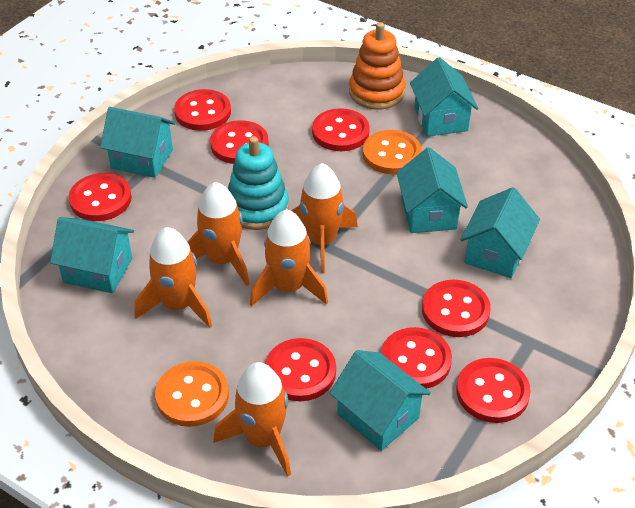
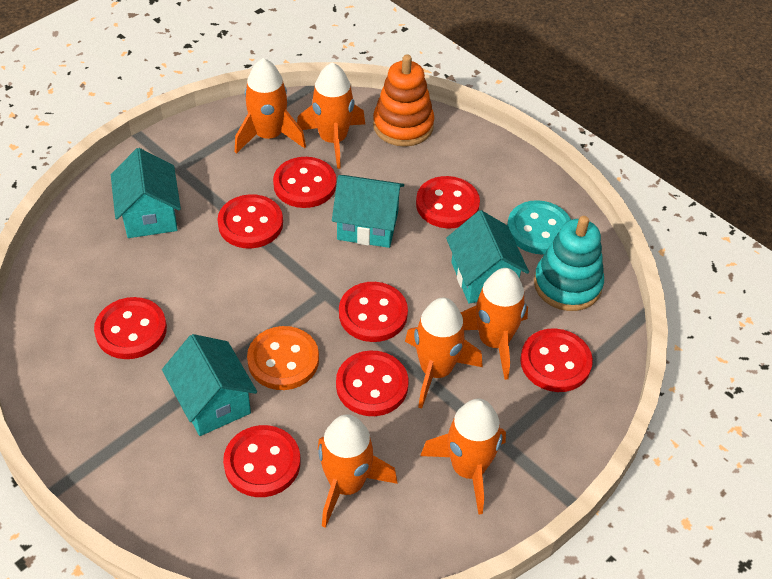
orange button: 2 -> 1
orange rocket: 5 -> 6
turquoise button: 0 -> 1
turquoise house: 6 -> 4

